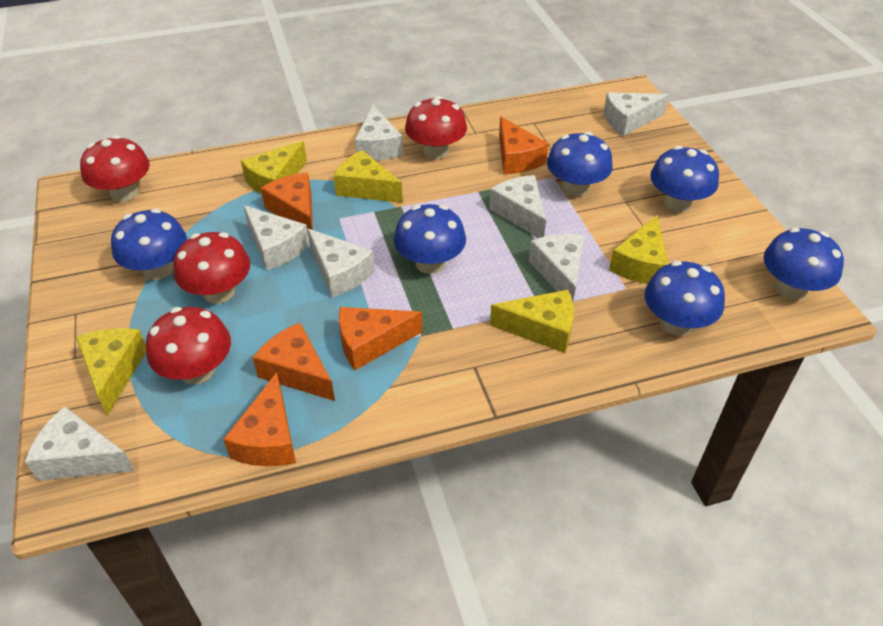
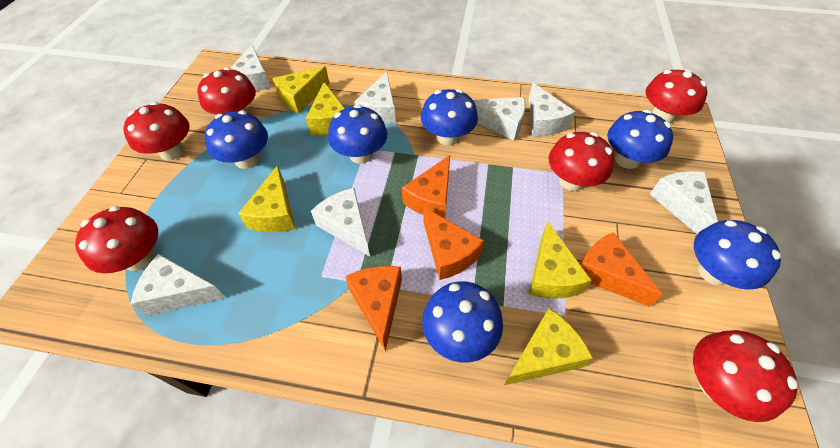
orange cheese: 5 -> 4
red mushroom: 4 -> 6

